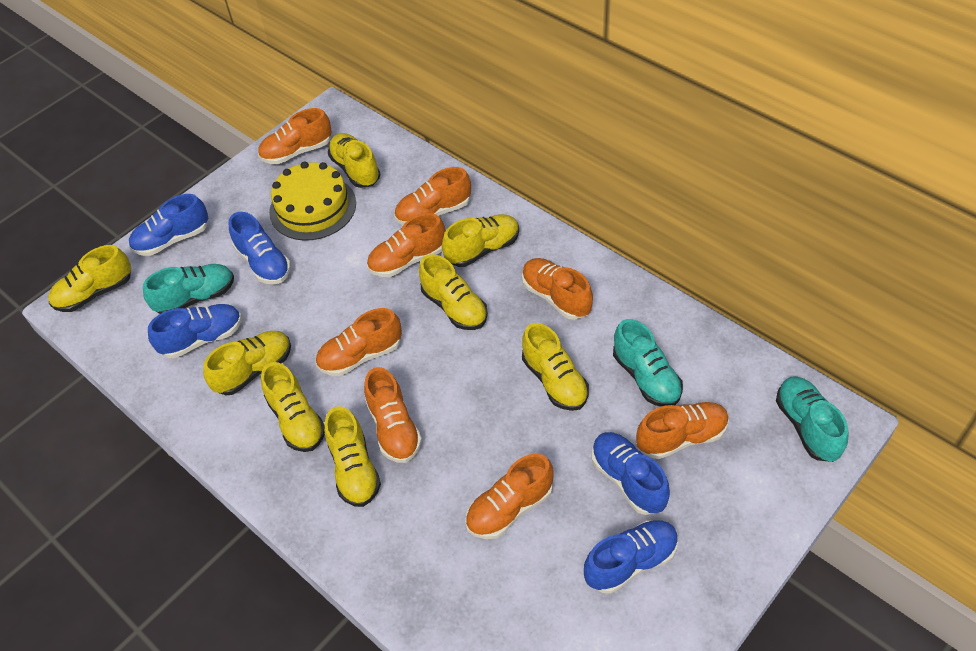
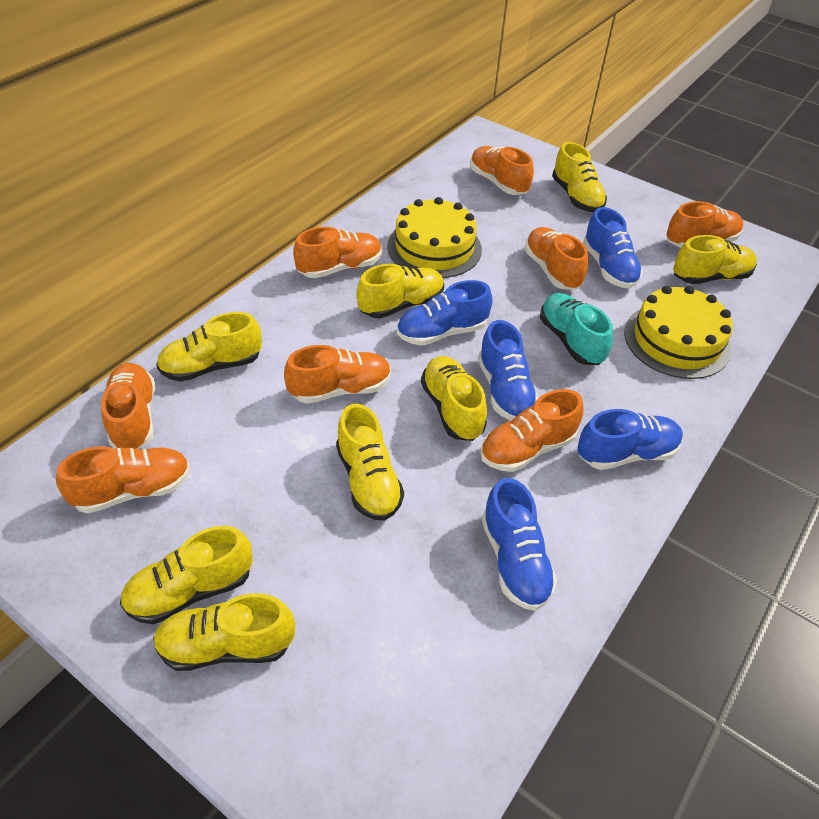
turquoise shoe: 3 -> 1
yellow cake: 1 -> 2

